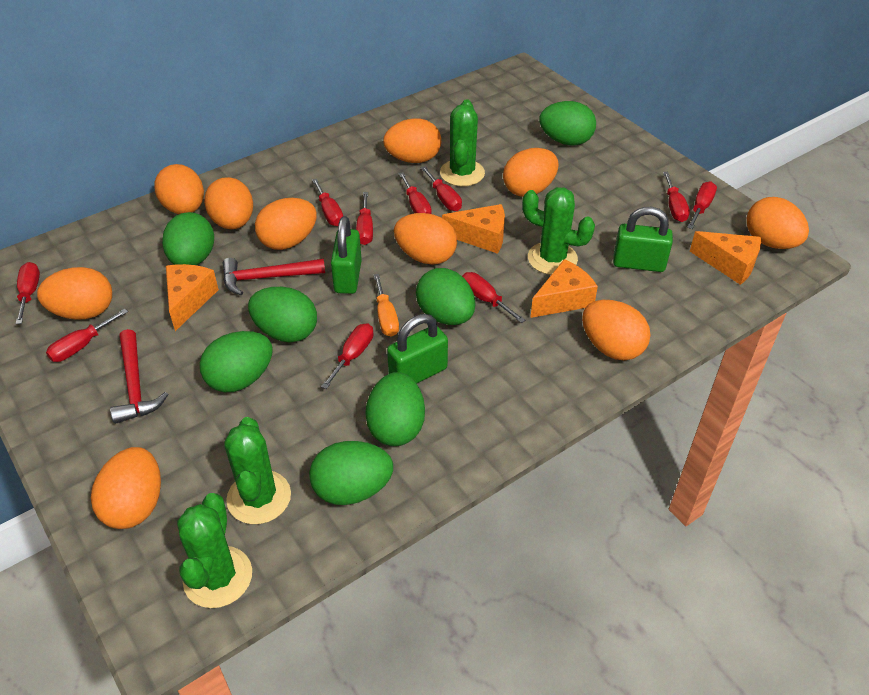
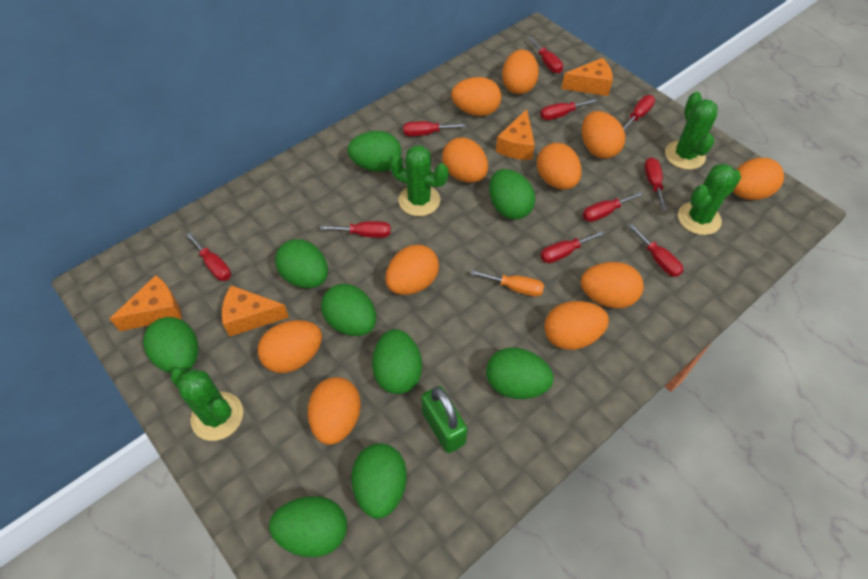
green egg: 7 -> 9
green padlock: 3 -> 1
orange egg: 10 -> 11
red hammer: 2 -> 0

